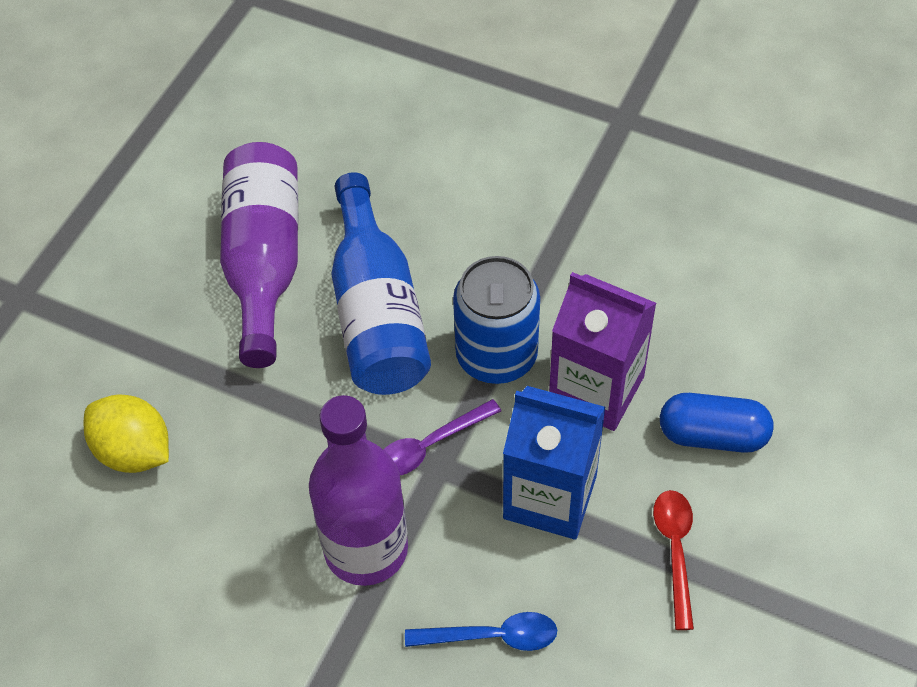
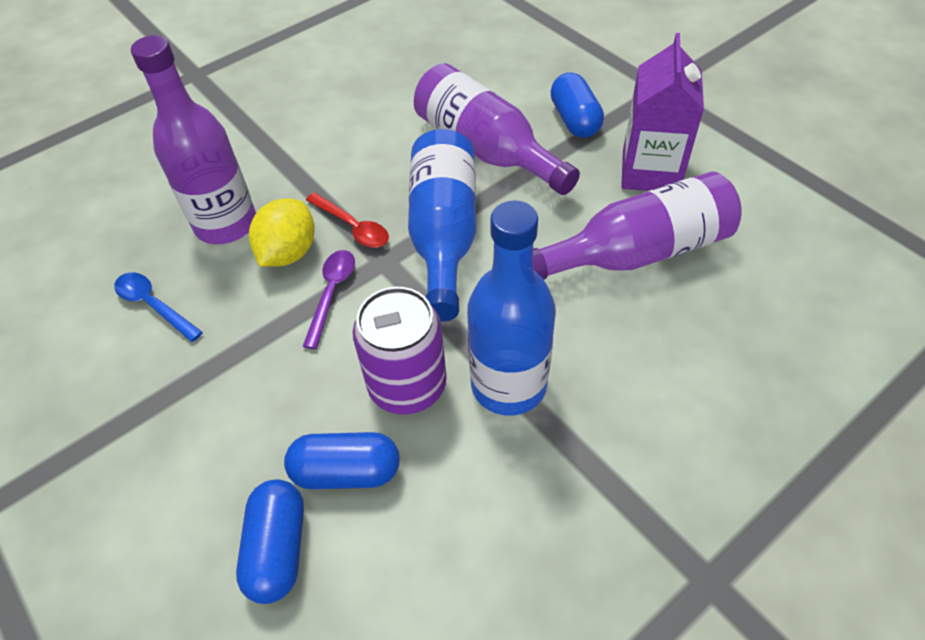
blue bottle: 1 -> 2
blue can: 1 -> 0
blue capsule: 1 -> 3
blue carton: 1 -> 0
purple bottle: 2 -> 3
purple can: 0 -> 1

